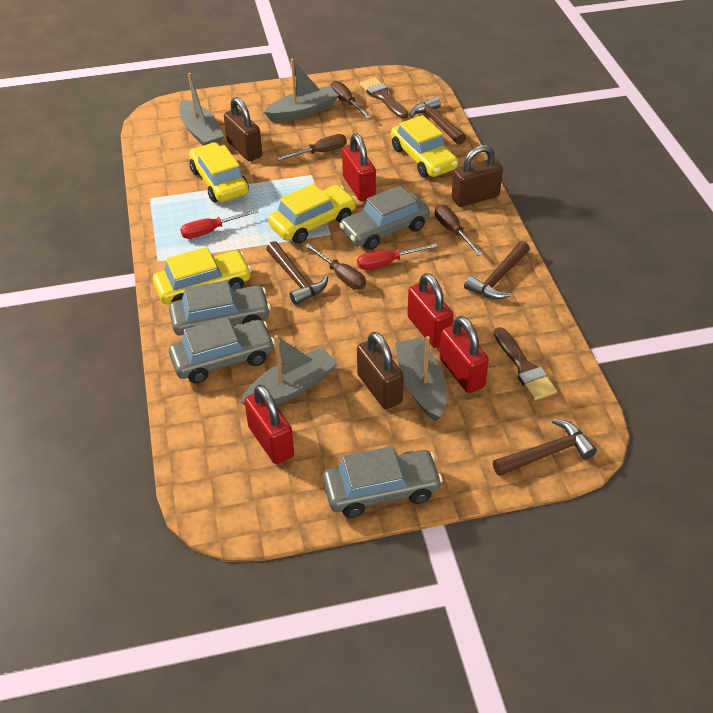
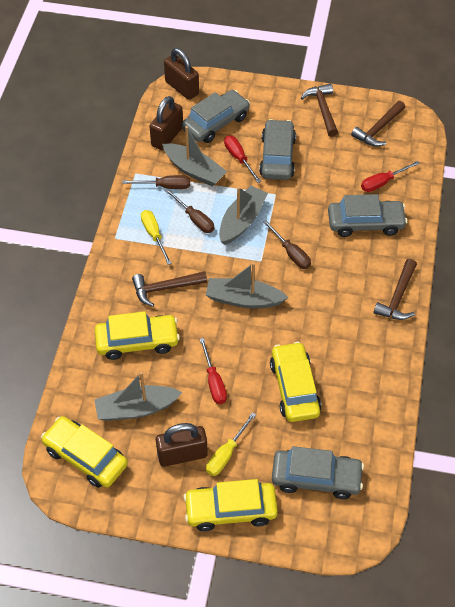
brown brush: 2 -> 0
brown screwdriver: 4 -> 3
red padlock: 4 -> 0
red screwdriver: 2 -> 3
yellow screwdriver: 0 -> 2

